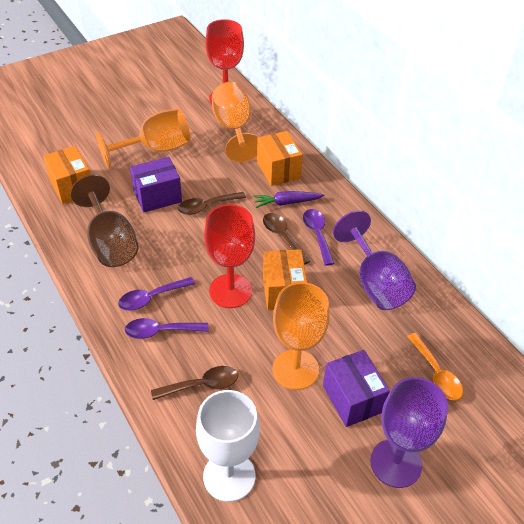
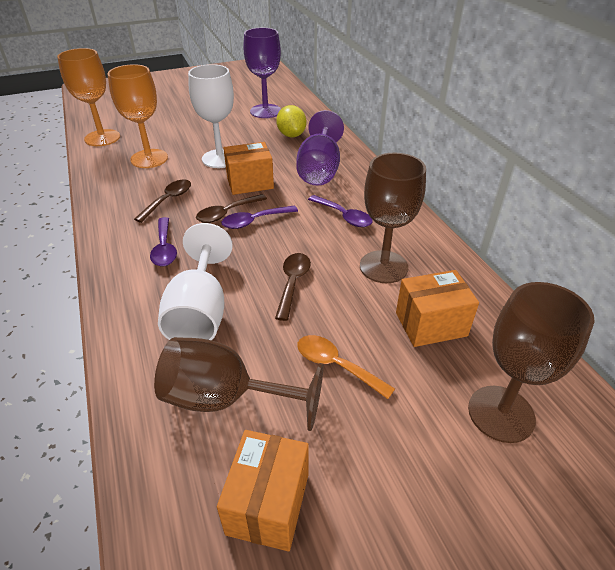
brown goblet: 1 -> 3
orange goblet: 3 -> 2
purple box: 2 -> 0
purple carrot: 1 -> 0
red goblet: 2 -> 0
white goblet: 1 -> 2
yellow lemon: 0 -> 1

